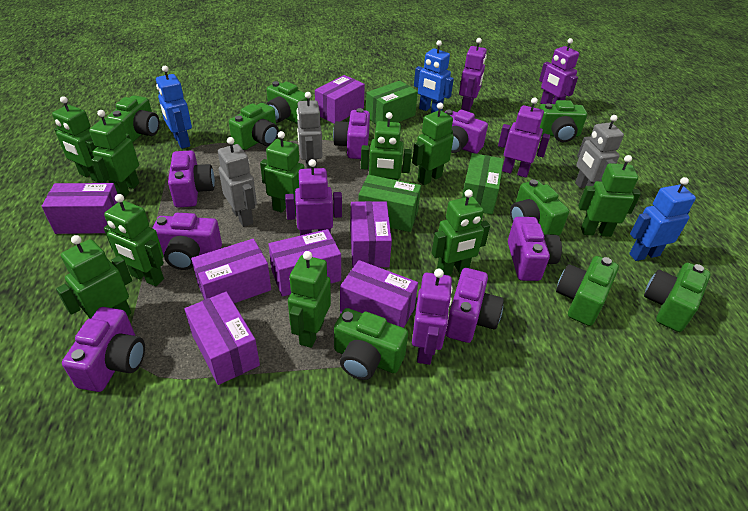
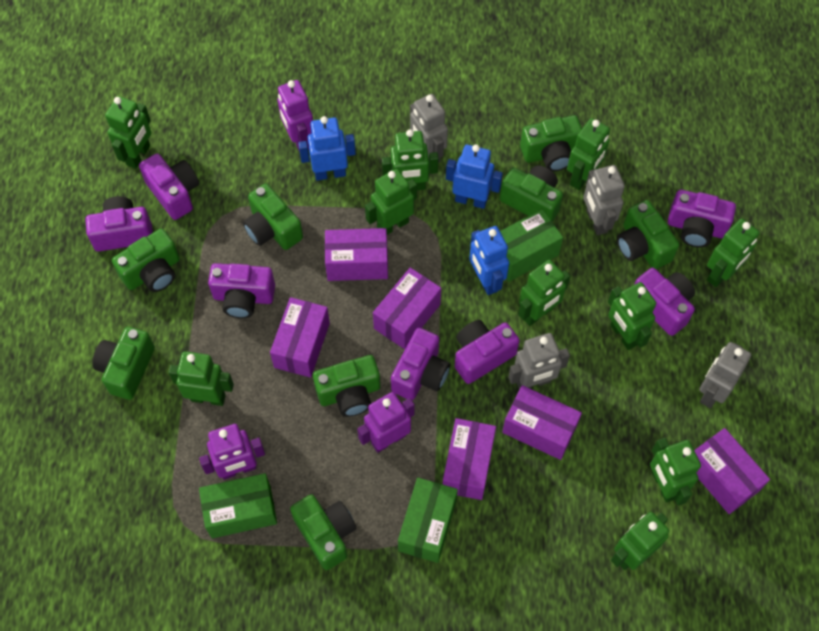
grey robot: 3 -> 4
purple box: 7 -> 6
purple robot: 5 -> 3

